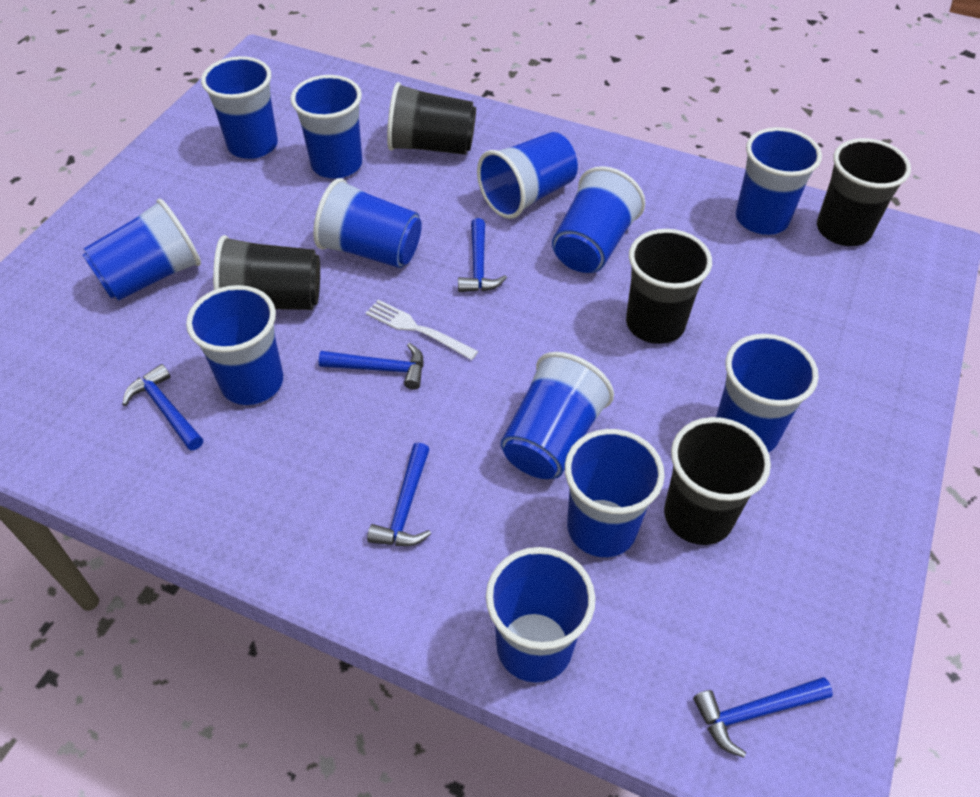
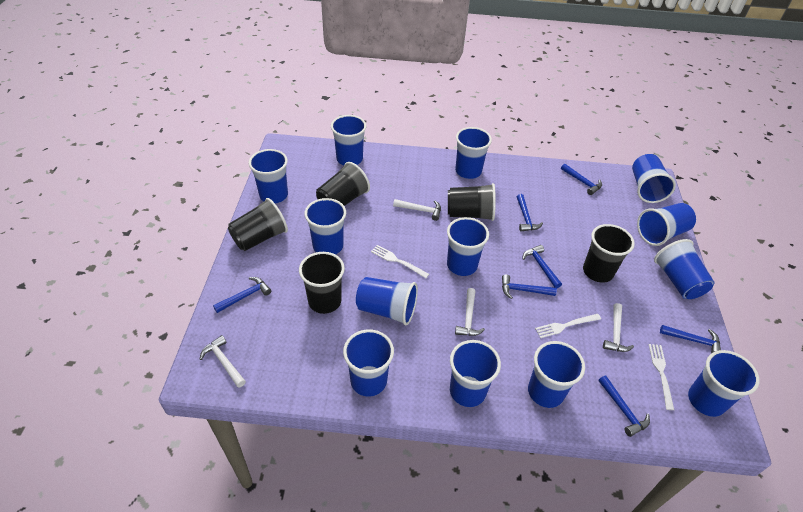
blue cup: 12 -> 13
blue hammer: 5 -> 7
white fork: 1 -> 3
white hammer: 0 -> 4

